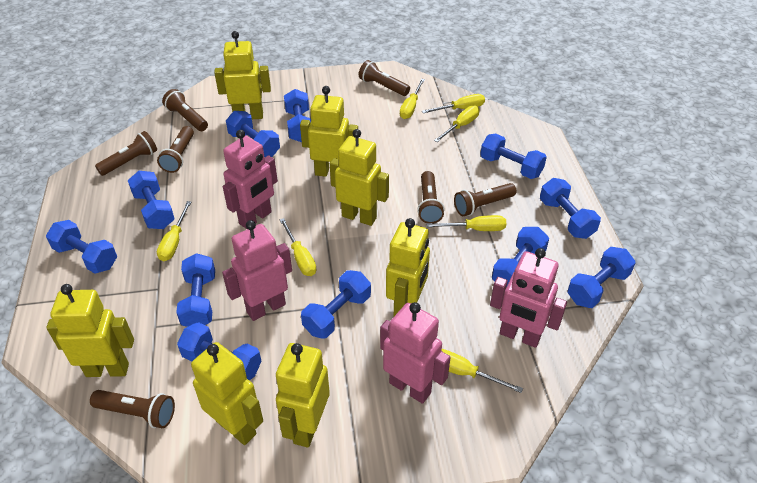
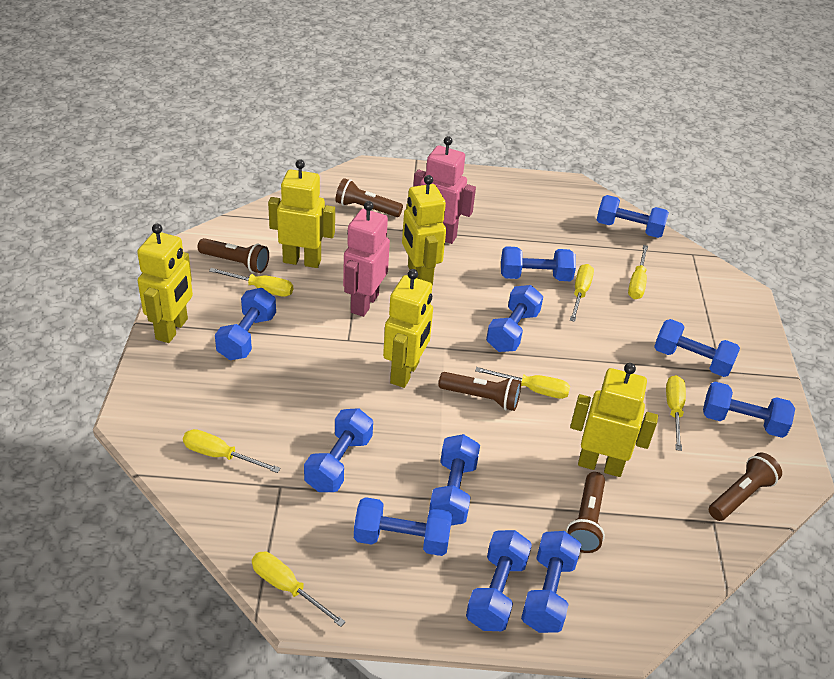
brown flashlight: 7 -> 5
pink robot: 4 -> 2
yellow robot: 7 -> 5

